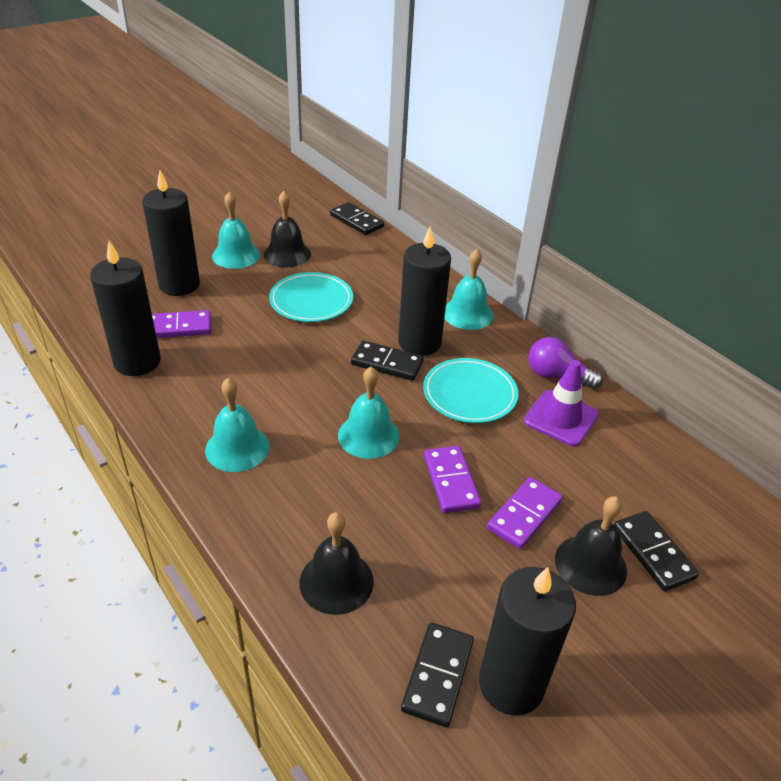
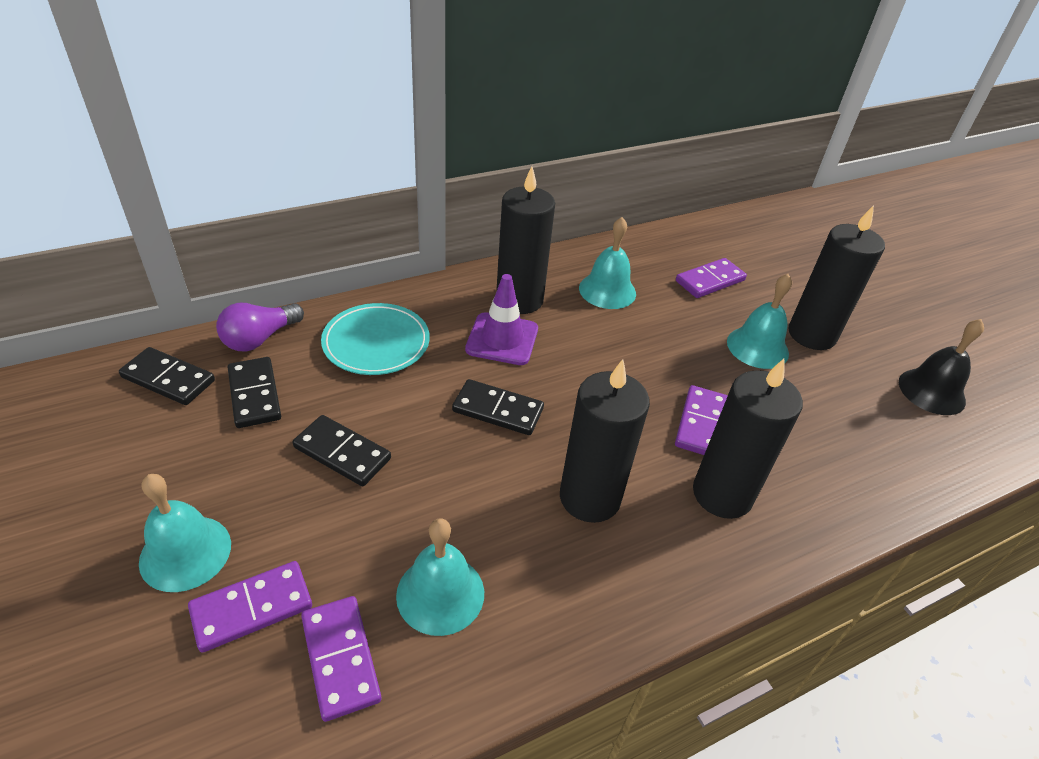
black bell: 3 -> 1
purple domino: 3 -> 4
turquoise plate: 2 -> 1

